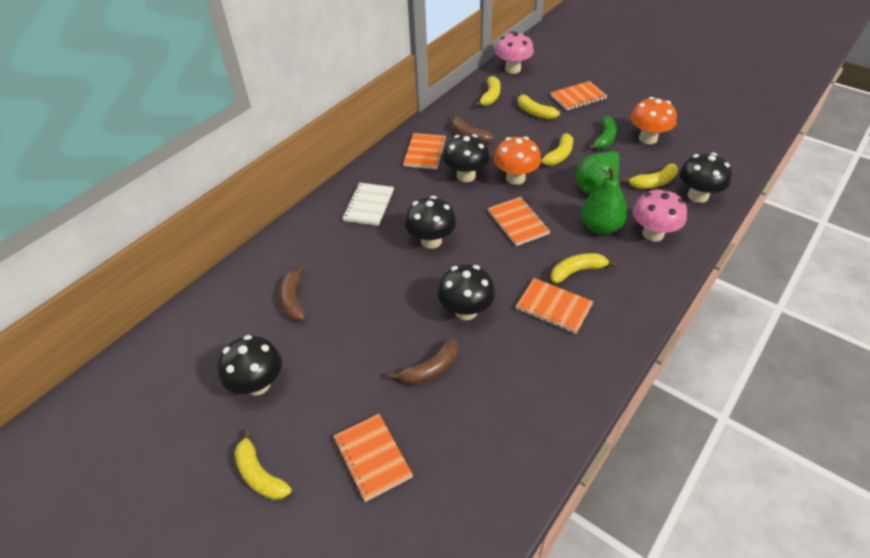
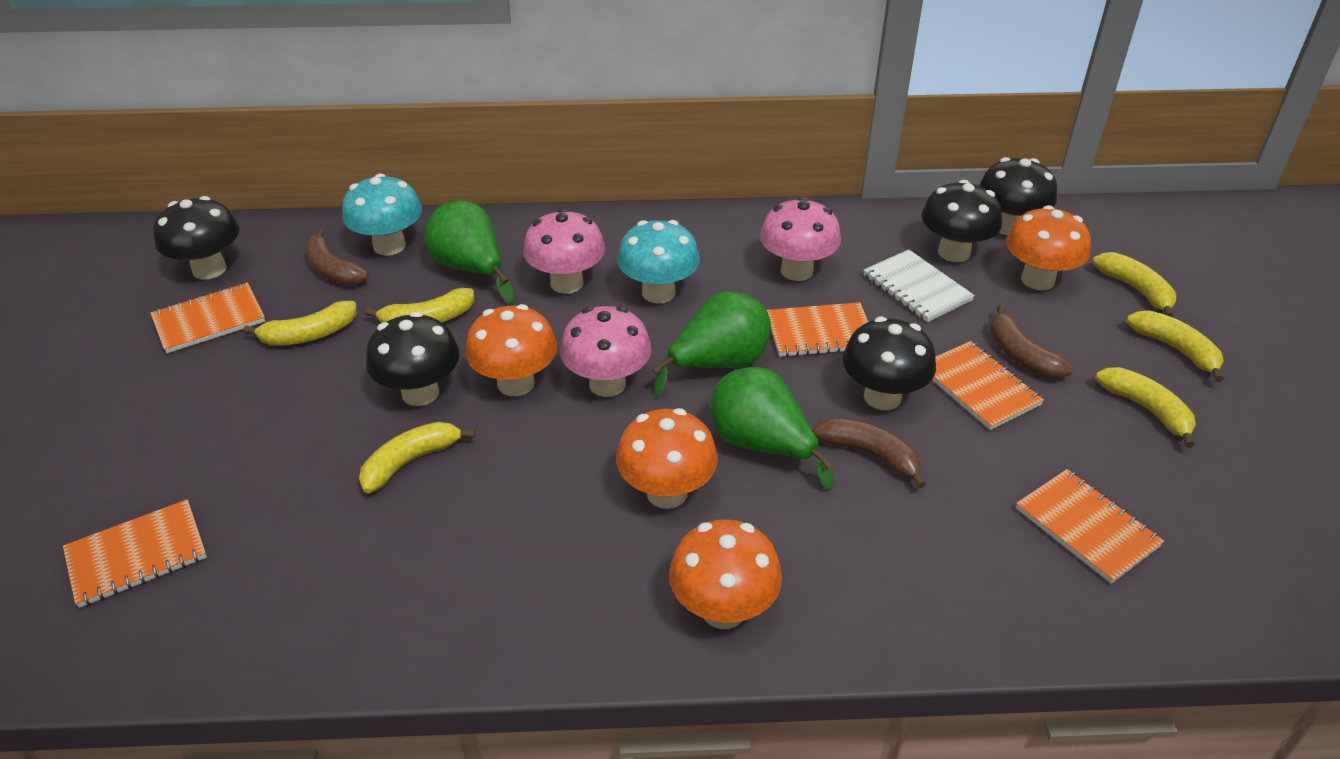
green banana: 1 -> 0
green pear: 2 -> 3
orange mushroom: 2 -> 4
pink mushroom: 2 -> 3
turquoise mushroom: 0 -> 2

